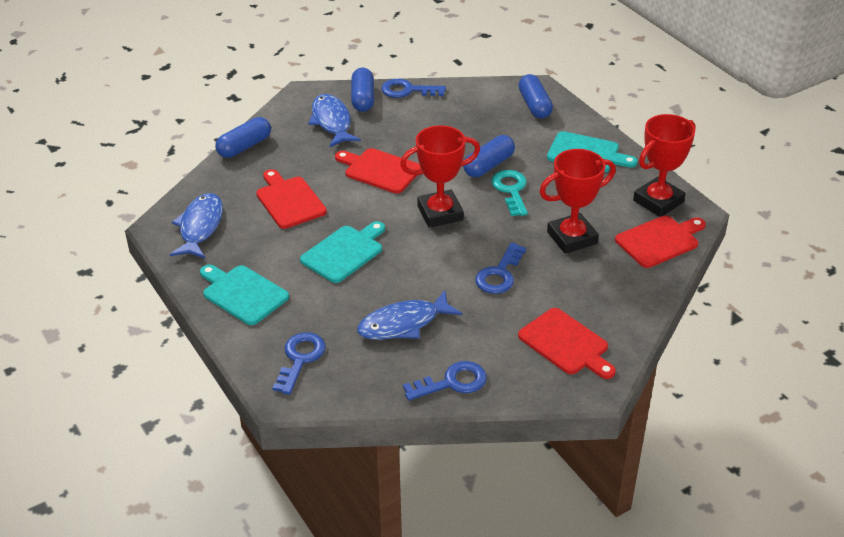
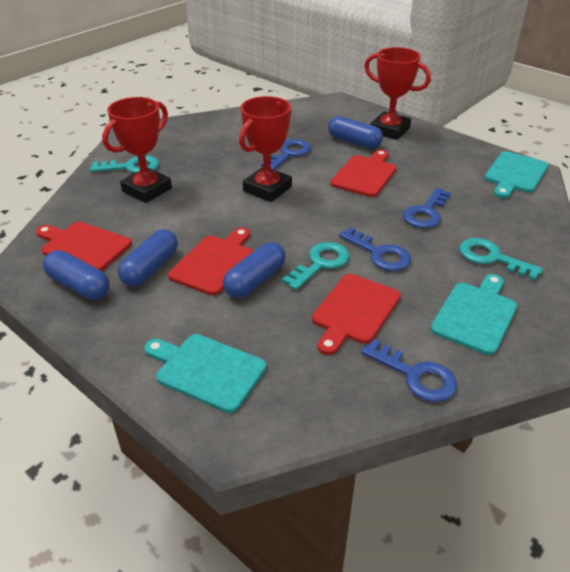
blue fish: 3 -> 0
turquoise key: 1 -> 3

